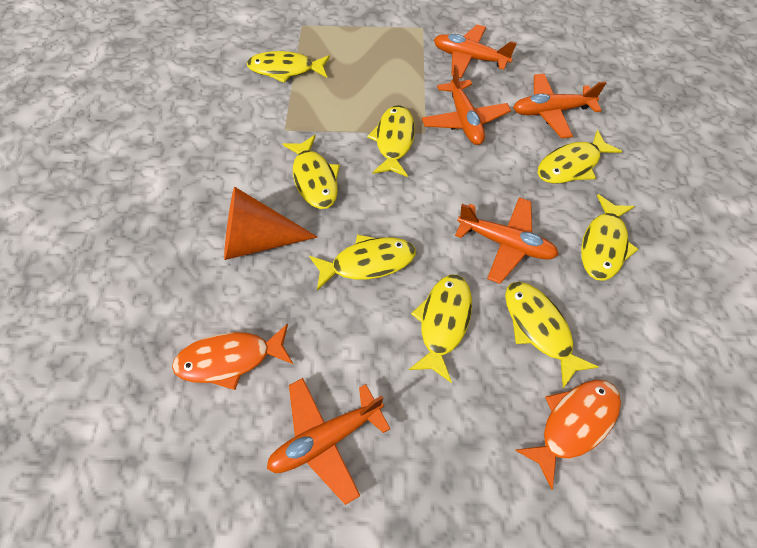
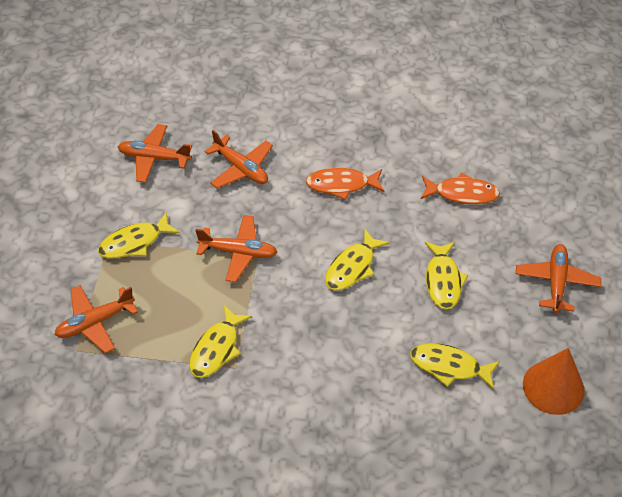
yellow fish: 8 -> 5

